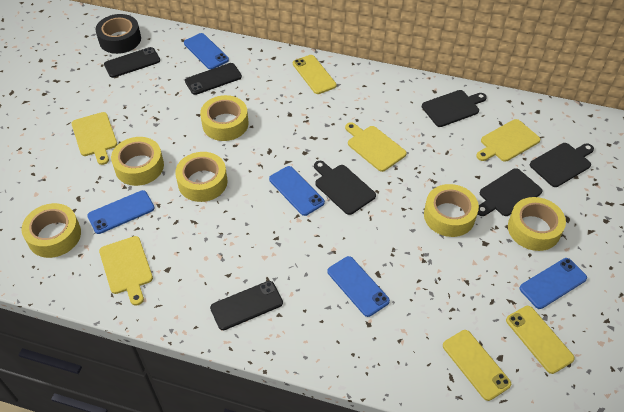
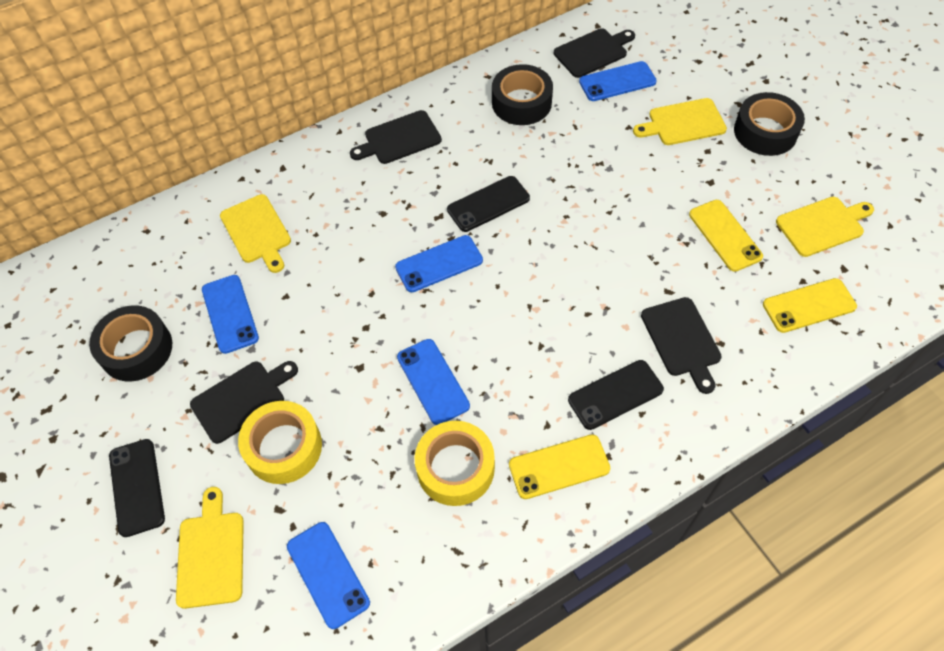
black tape: 1 -> 3
yellow tape: 6 -> 2

